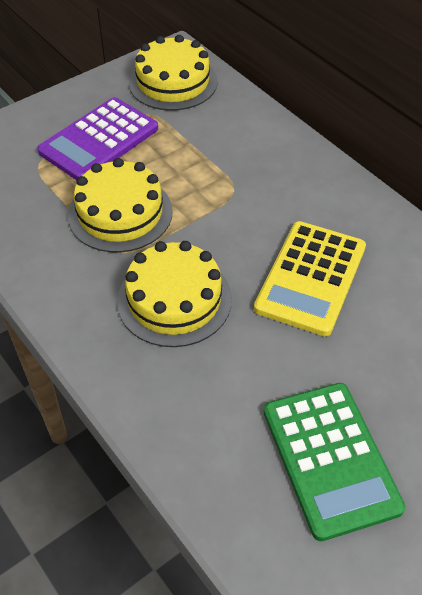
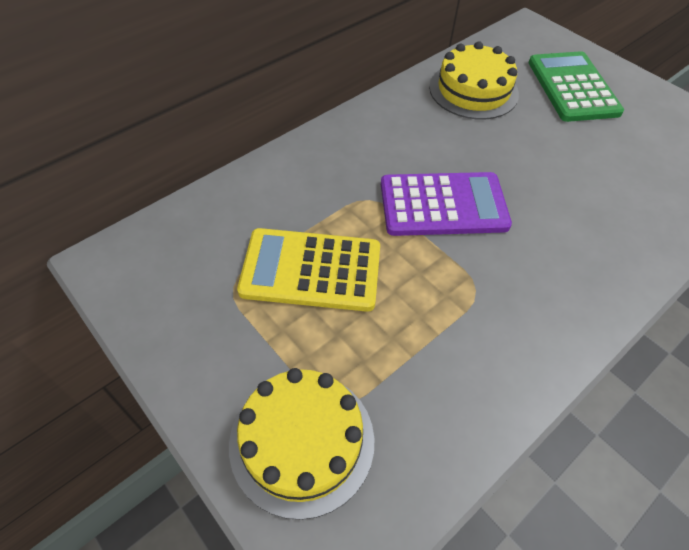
yellow cake: 3 -> 2

